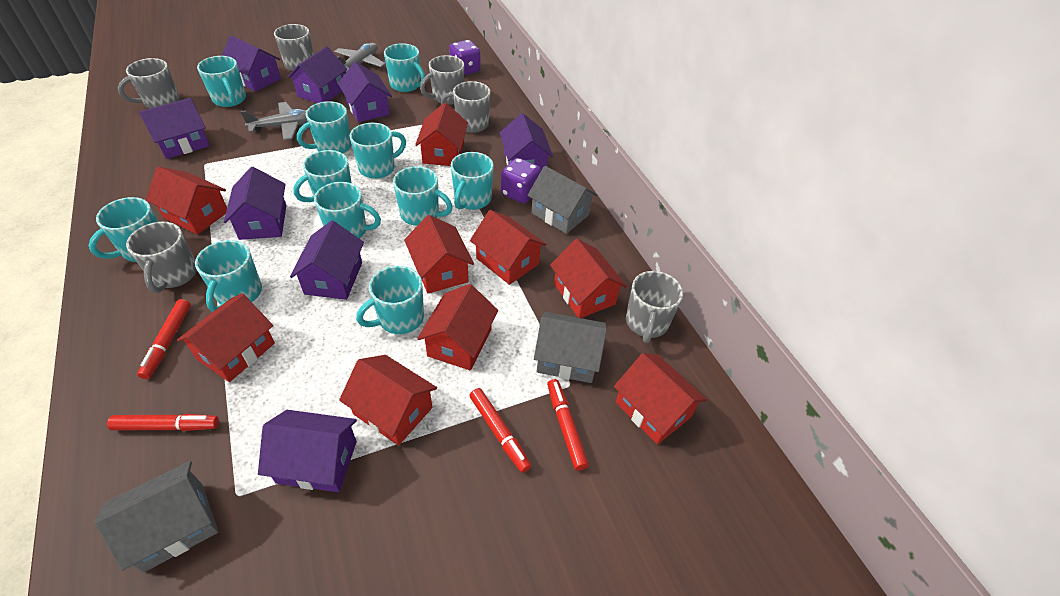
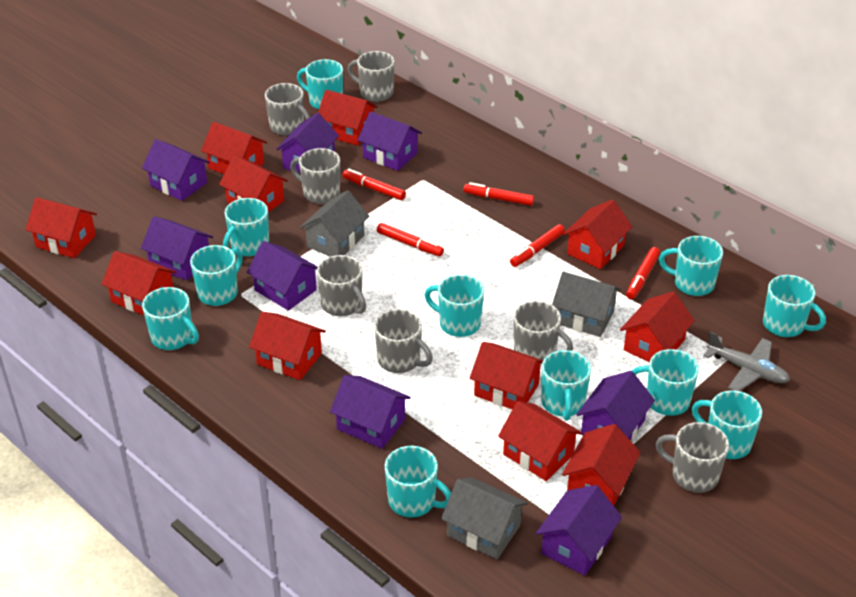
grey mug: 6 -> 7
grey plane: 2 -> 1
purple dice: 2 -> 0
red house: 9 -> 11
red marker: 4 -> 5

